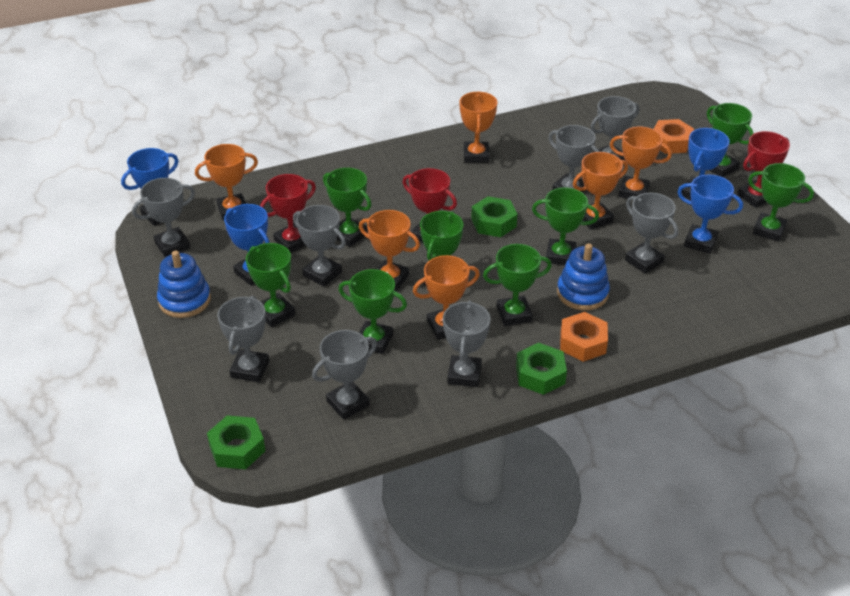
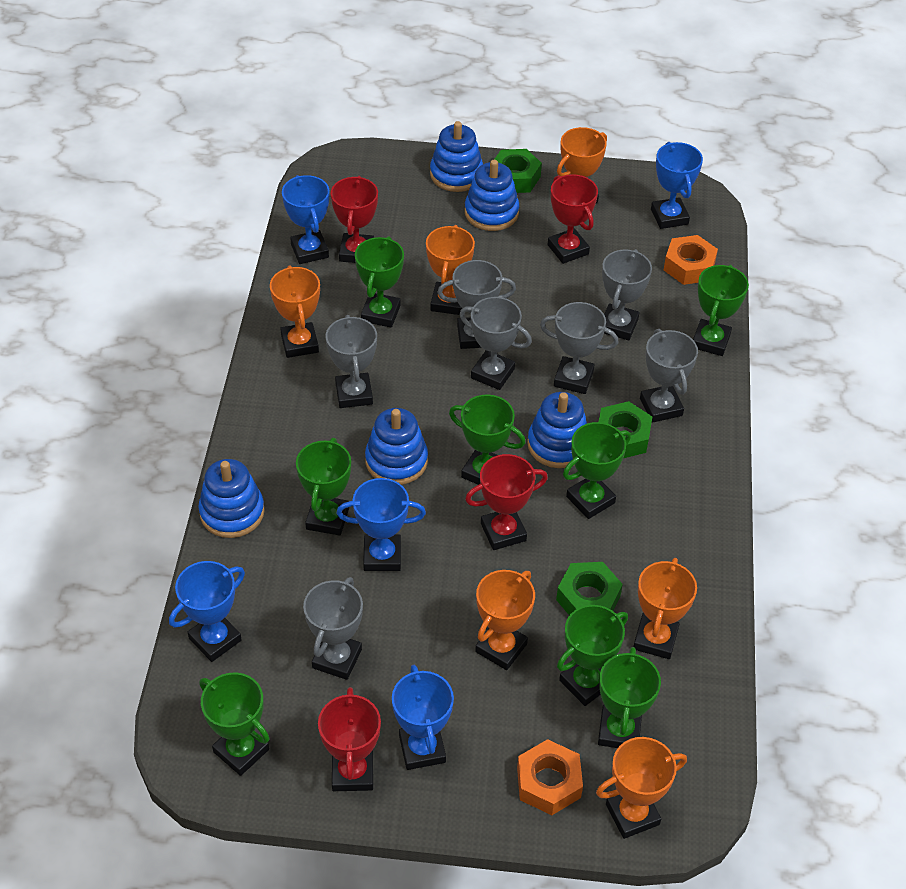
blue stacking toy: 2 -> 5
blue trophy: 4 -> 5
grey trophy: 8 -> 7
red trophy: 3 -> 4

